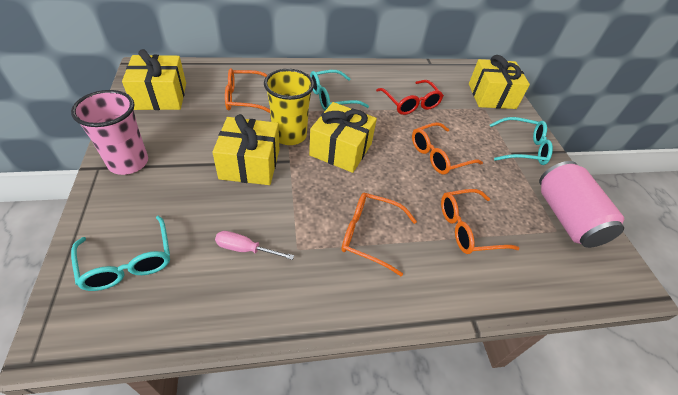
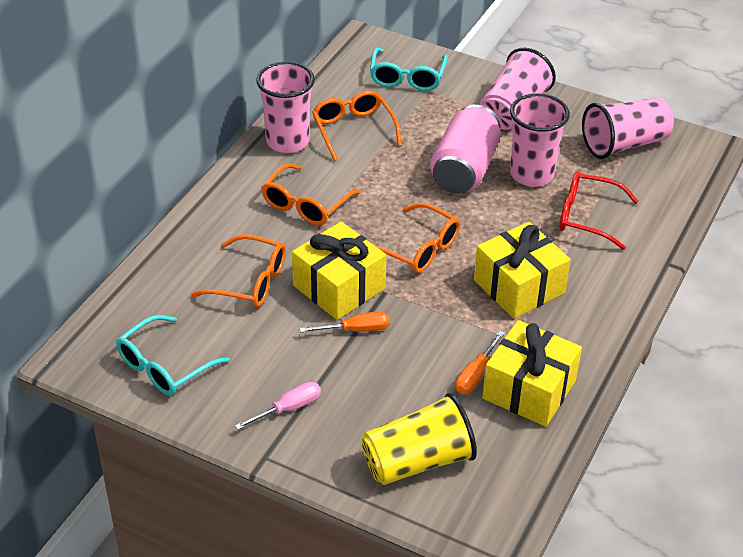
orange screwdriver: 0 -> 2
pink cup: 1 -> 4
turquoise glasses: 3 -> 2
yellow gift: 4 -> 3

